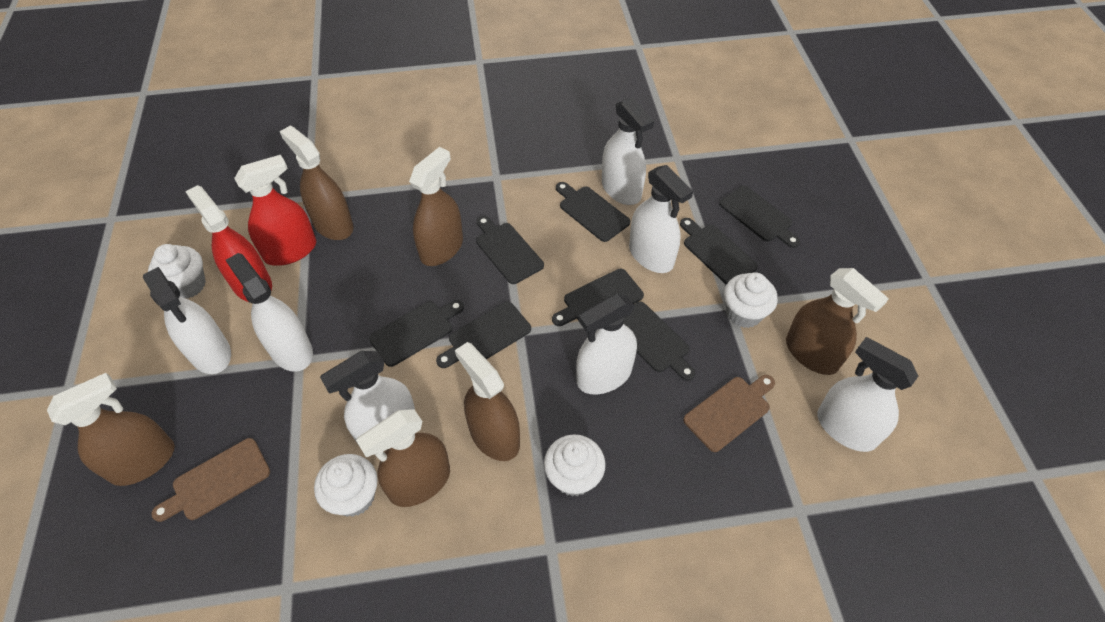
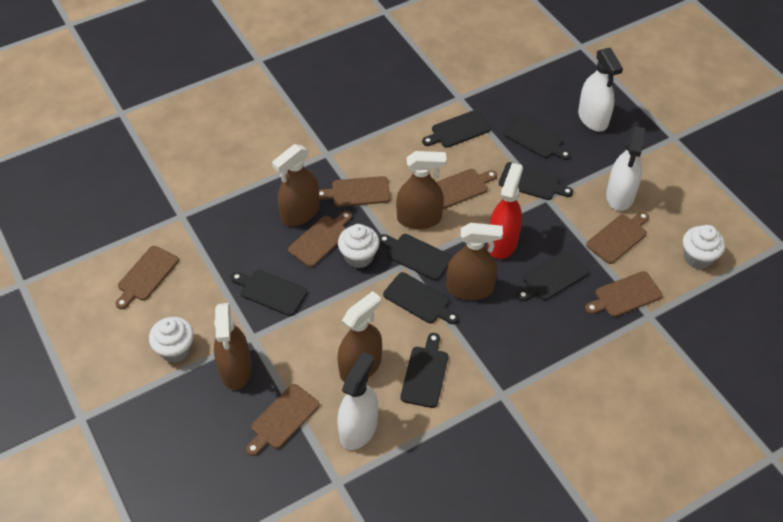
brown cutting board: 2 -> 7
brown spray bottle: 6 -> 5
red spray bottle: 2 -> 1
white cupcake: 4 -> 3
white spray bottle: 7 -> 3

